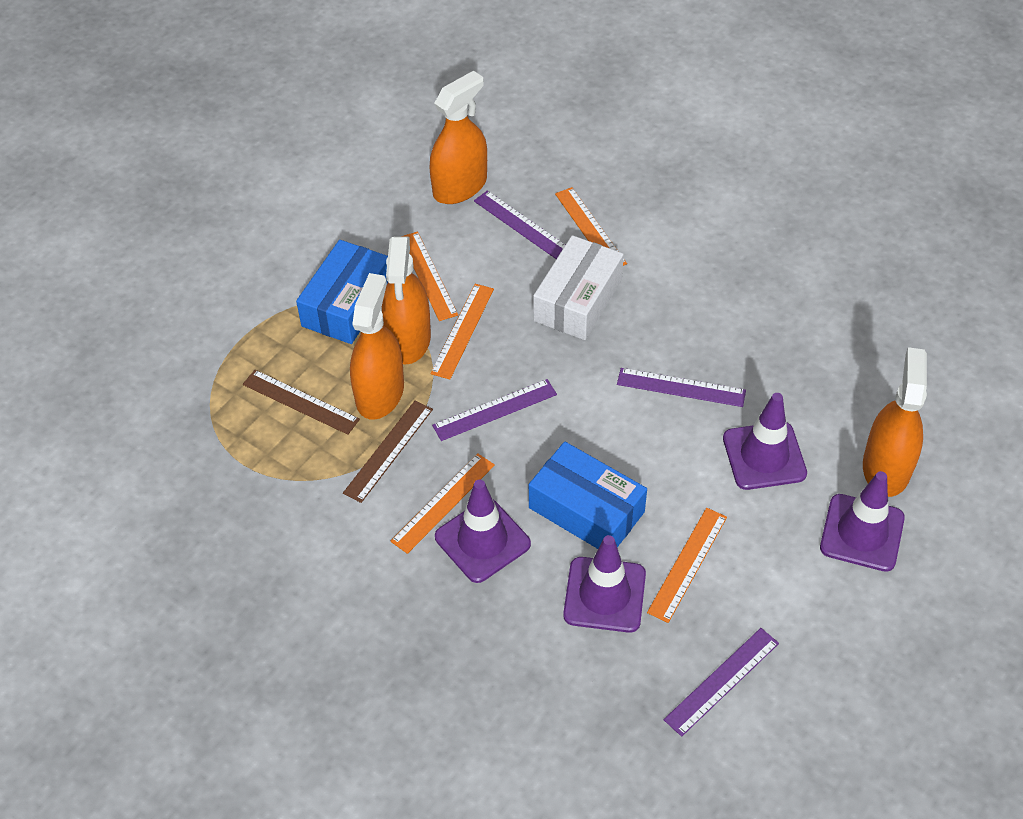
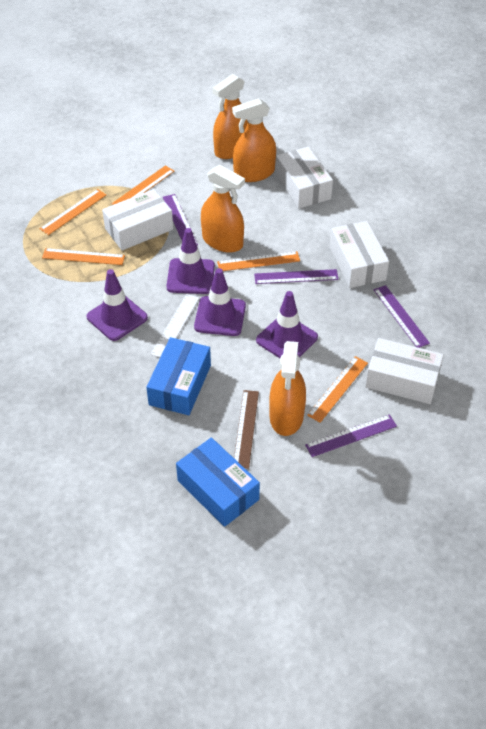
brown ruler: 2 -> 1
white box: 1 -> 4
white ruler: 0 -> 1

